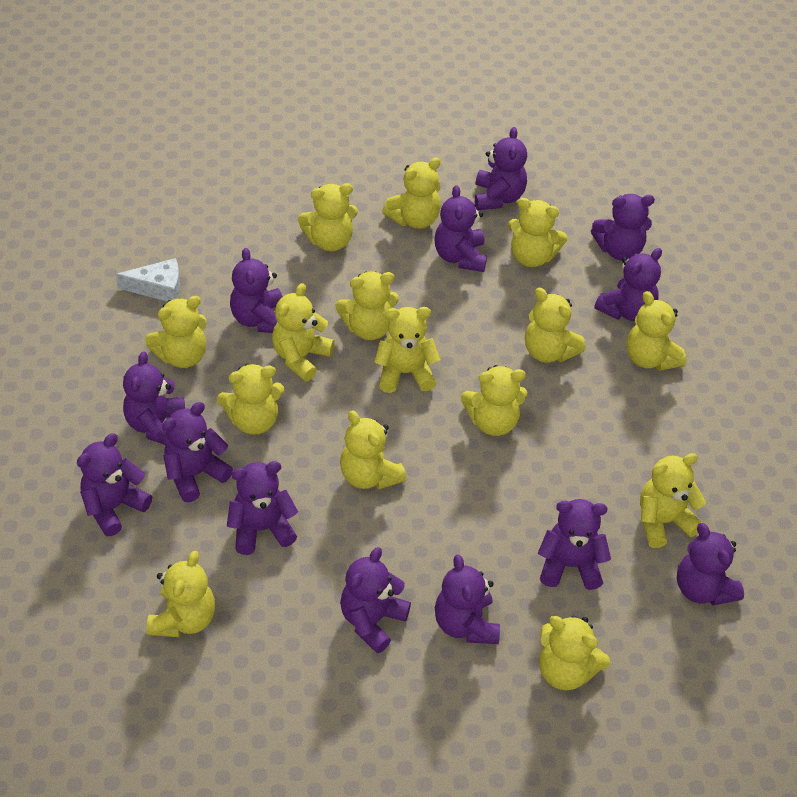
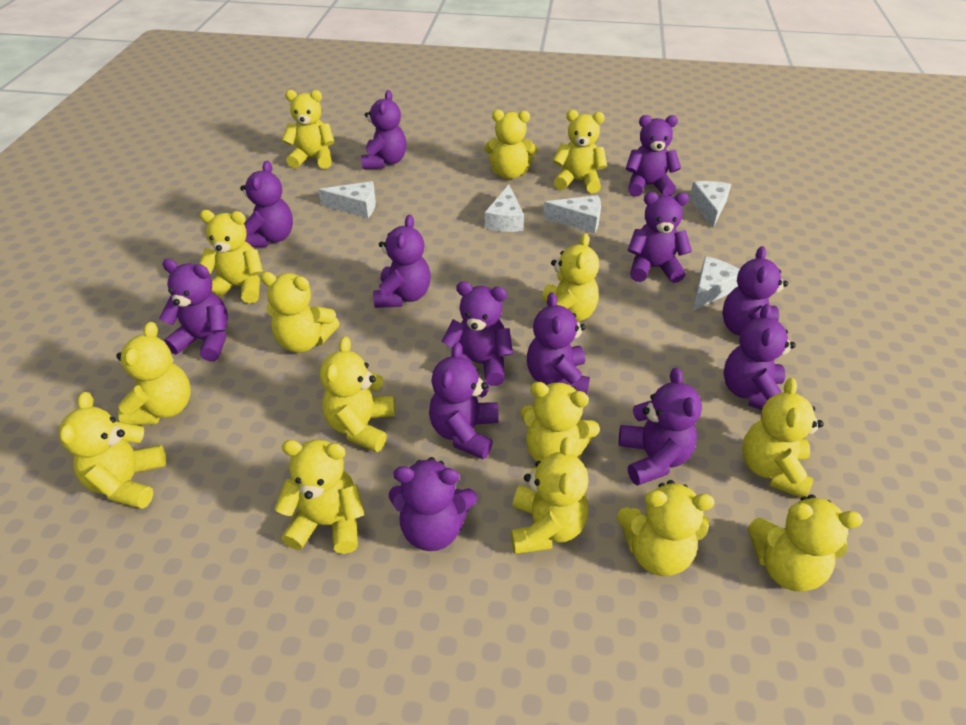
white cheese: 1 -> 5

